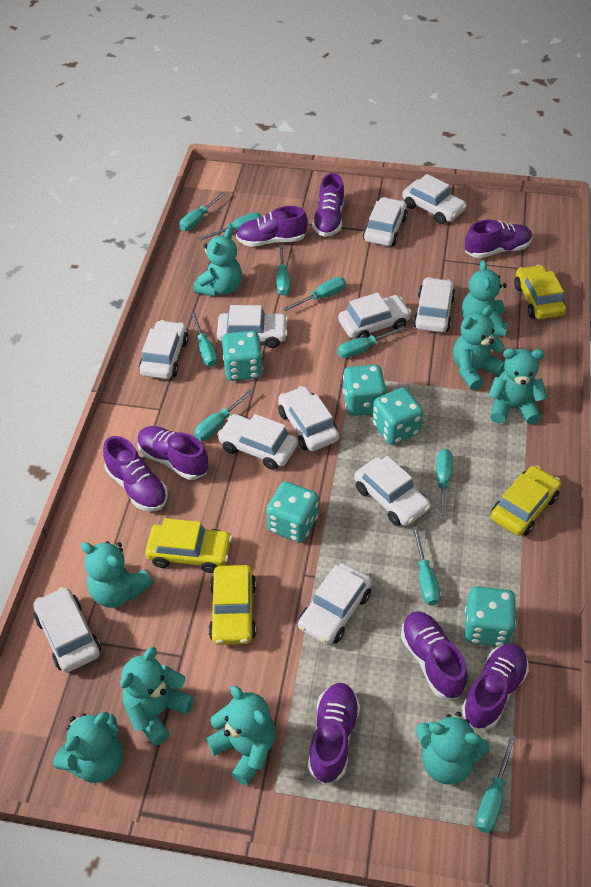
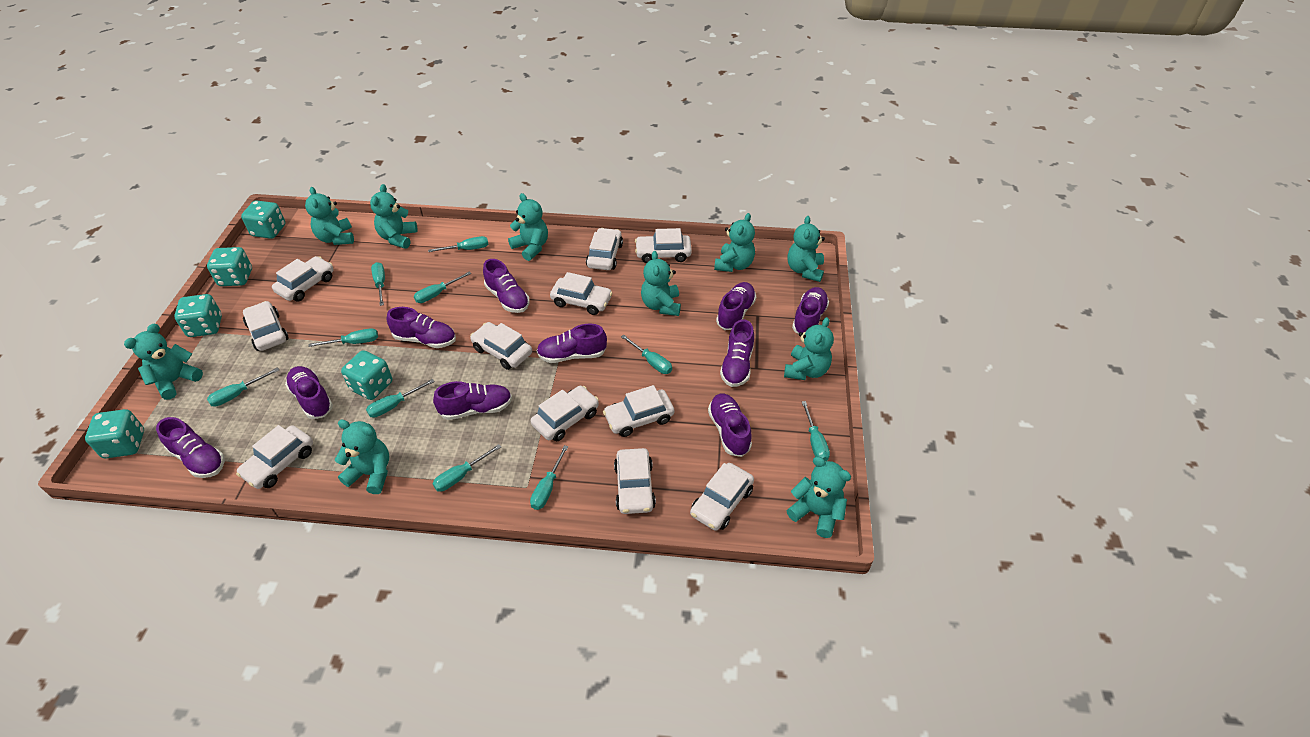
purple shoe: 8 -> 10
turquoise teddy bear: 9 -> 10
yellow car: 4 -> 0

